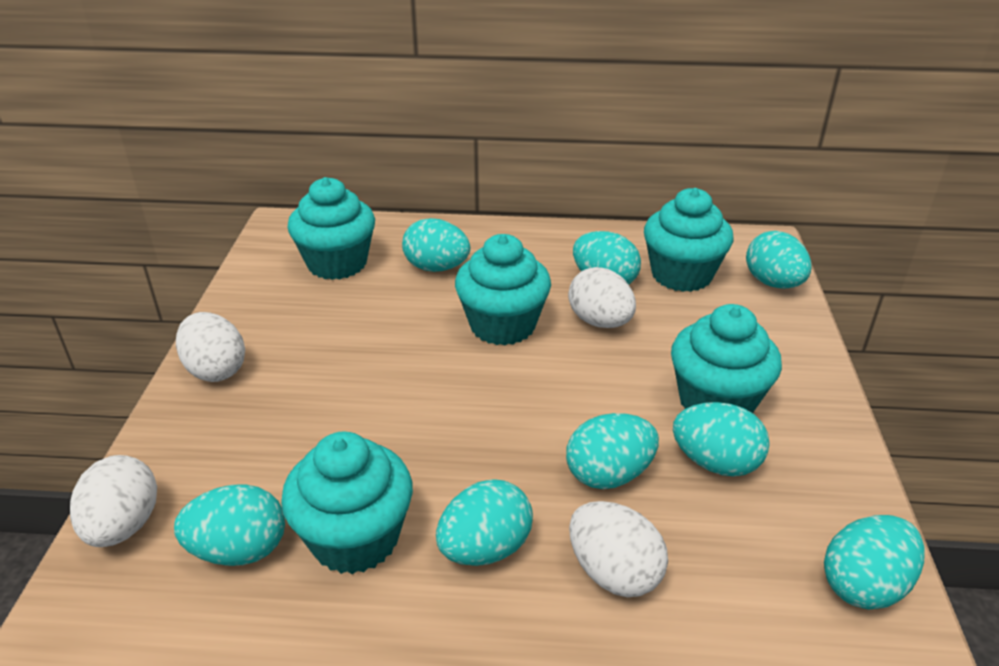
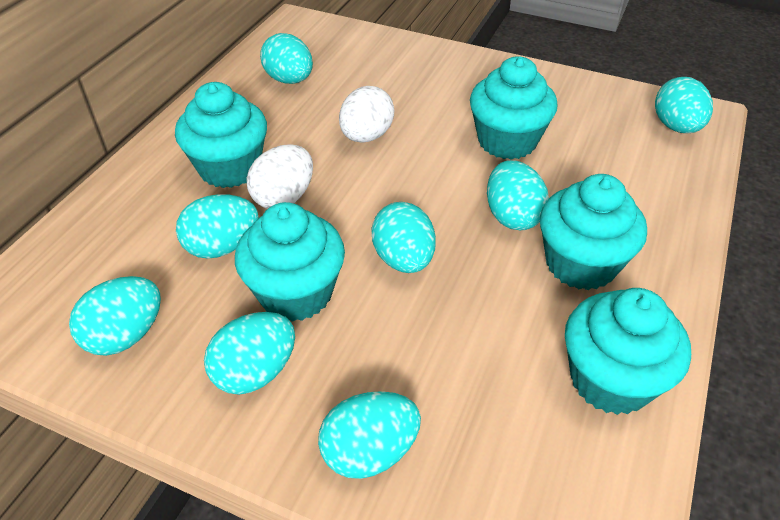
white egg: 4 -> 2

